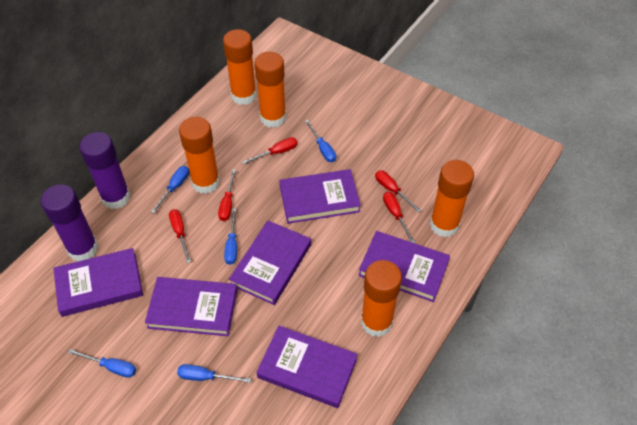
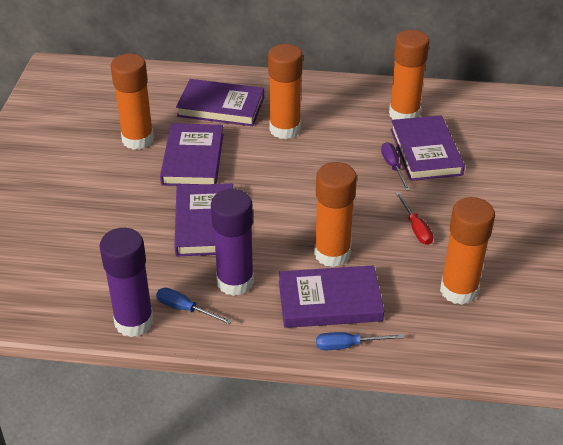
blue screwdriver: 5 -> 2
purple book: 6 -> 5
purple screwdriver: 0 -> 1
red screwdriver: 5 -> 1

